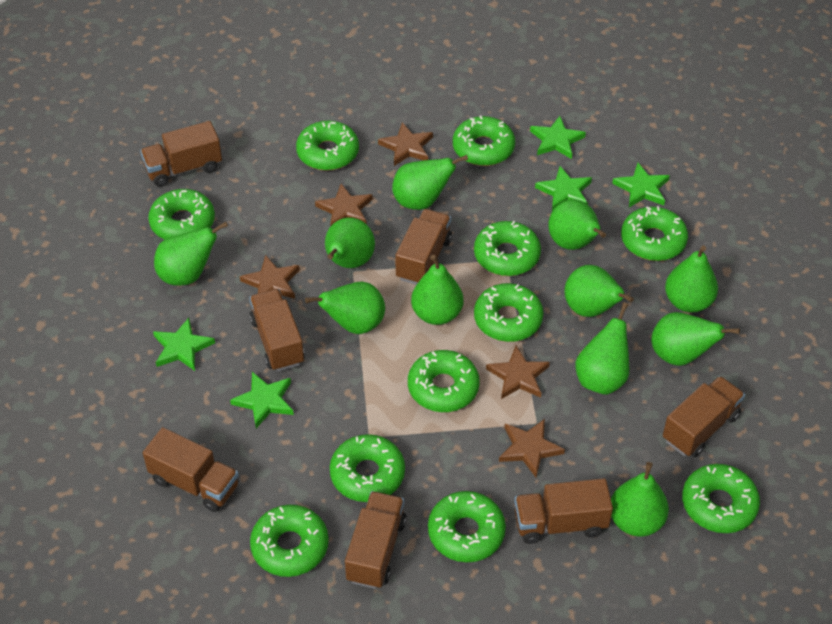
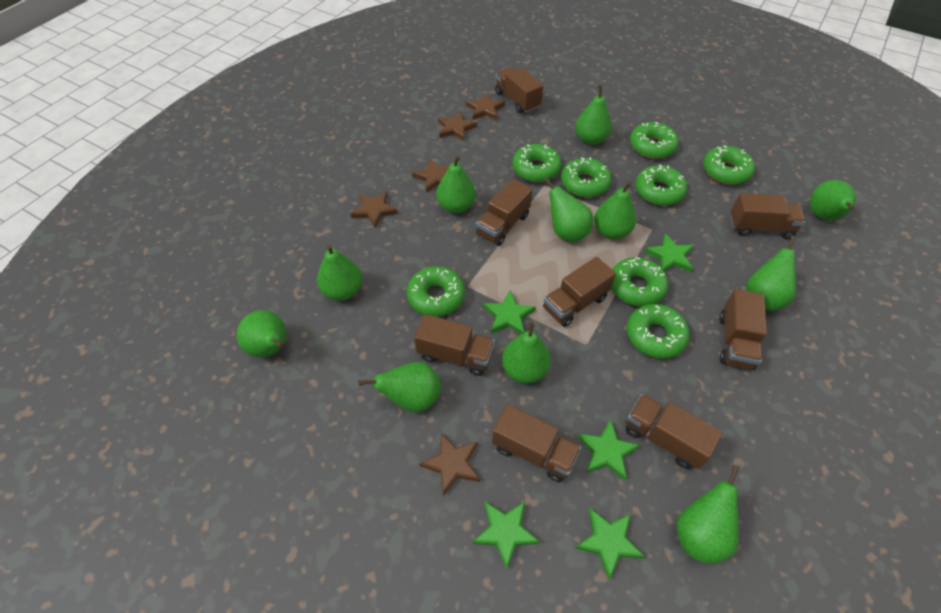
brown truck: 7 -> 8
green donut: 11 -> 8

